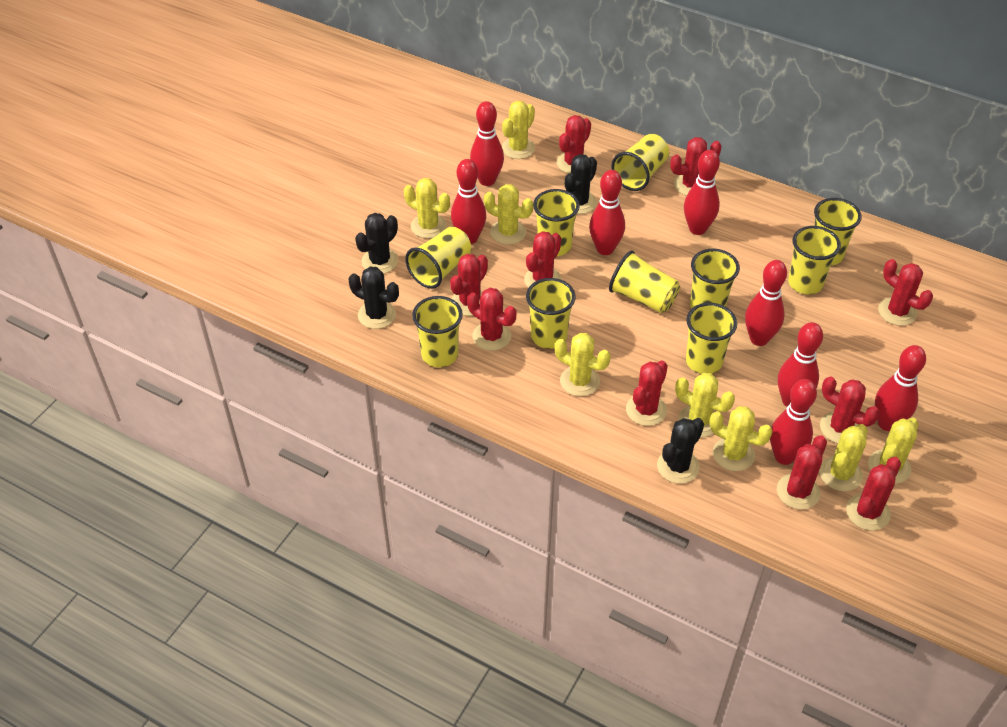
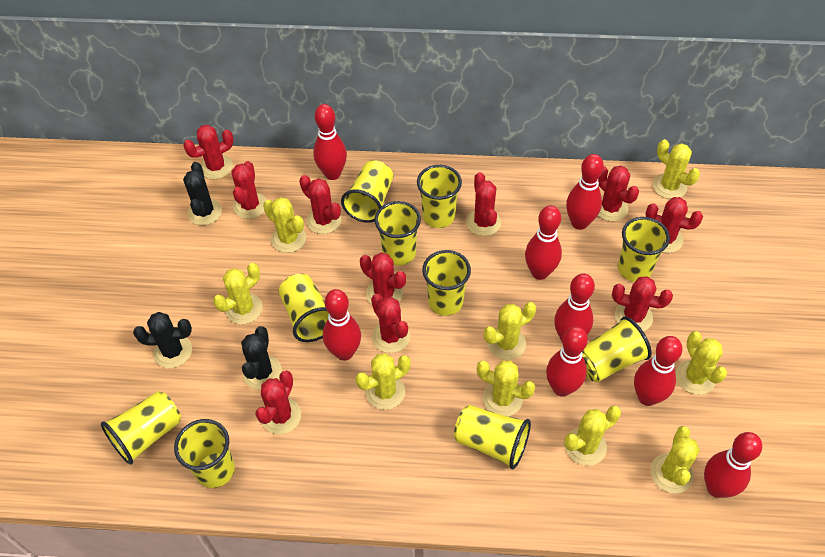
black cactus: 4 -> 3
yellow cactus: 8 -> 9

